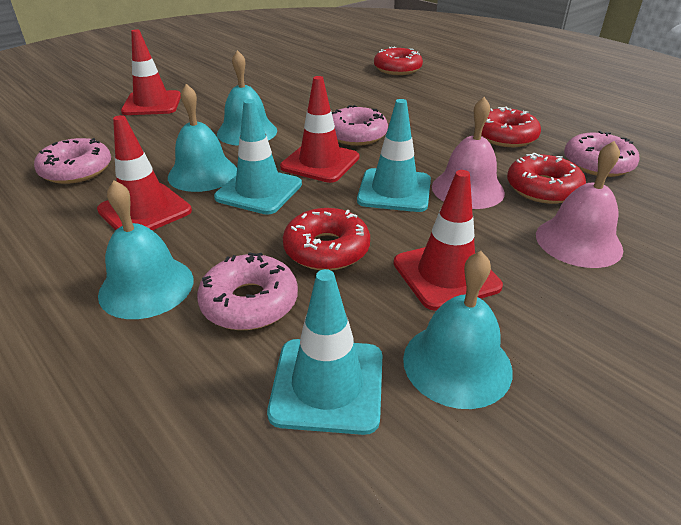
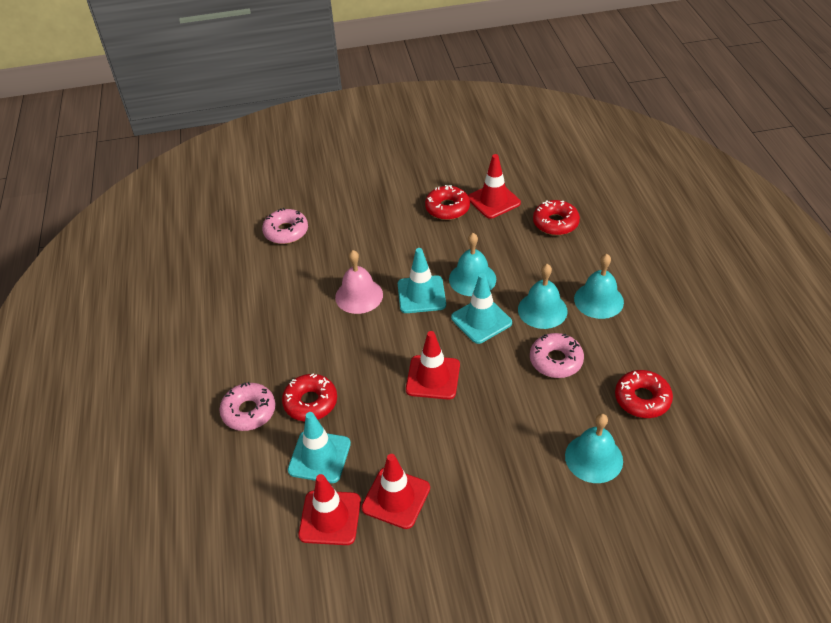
pink bell: 2 -> 1
pink donut: 4 -> 3

